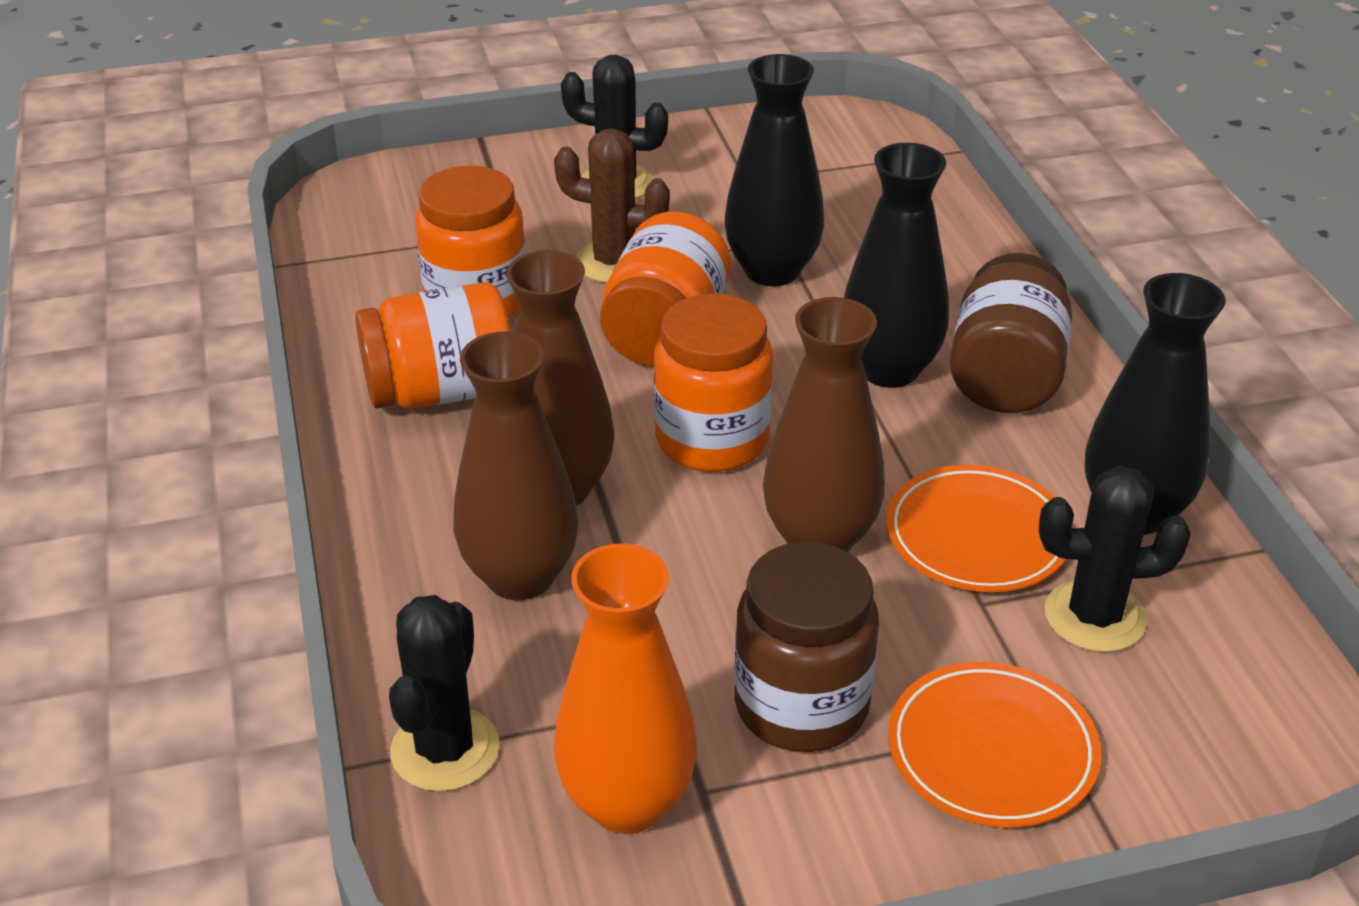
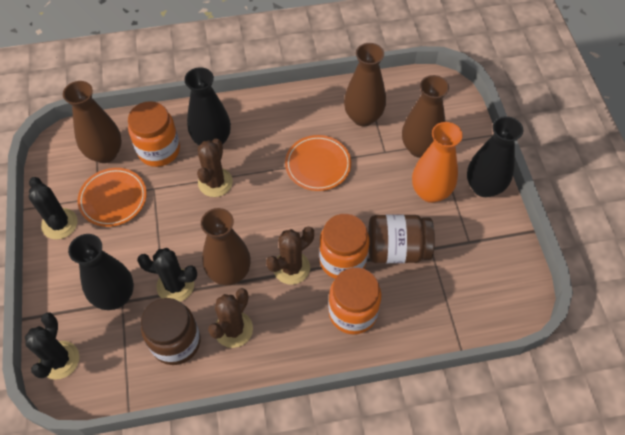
brown cactus: 1 -> 3
brown vase: 3 -> 4
orange jar: 4 -> 3

